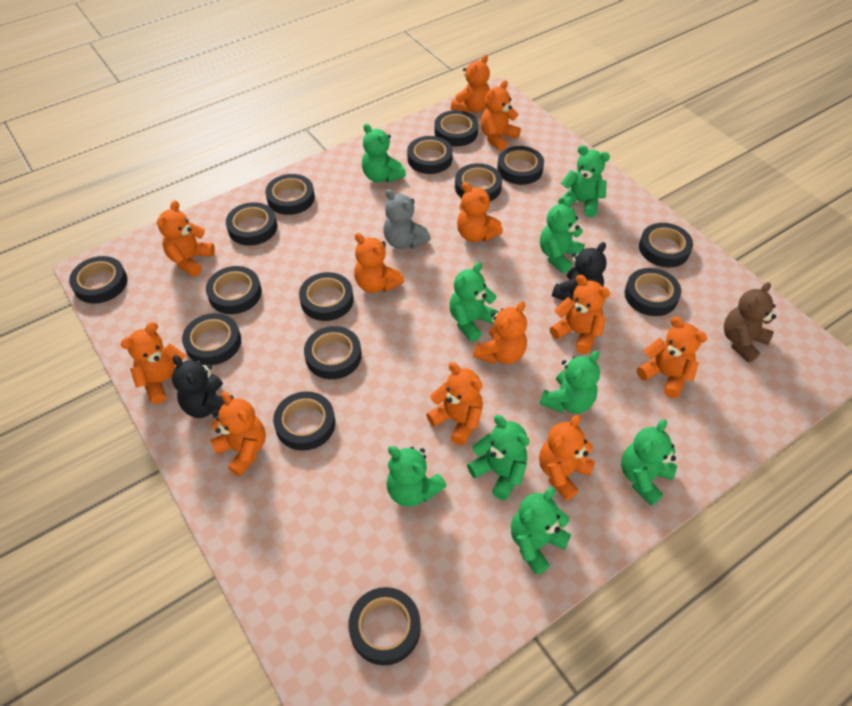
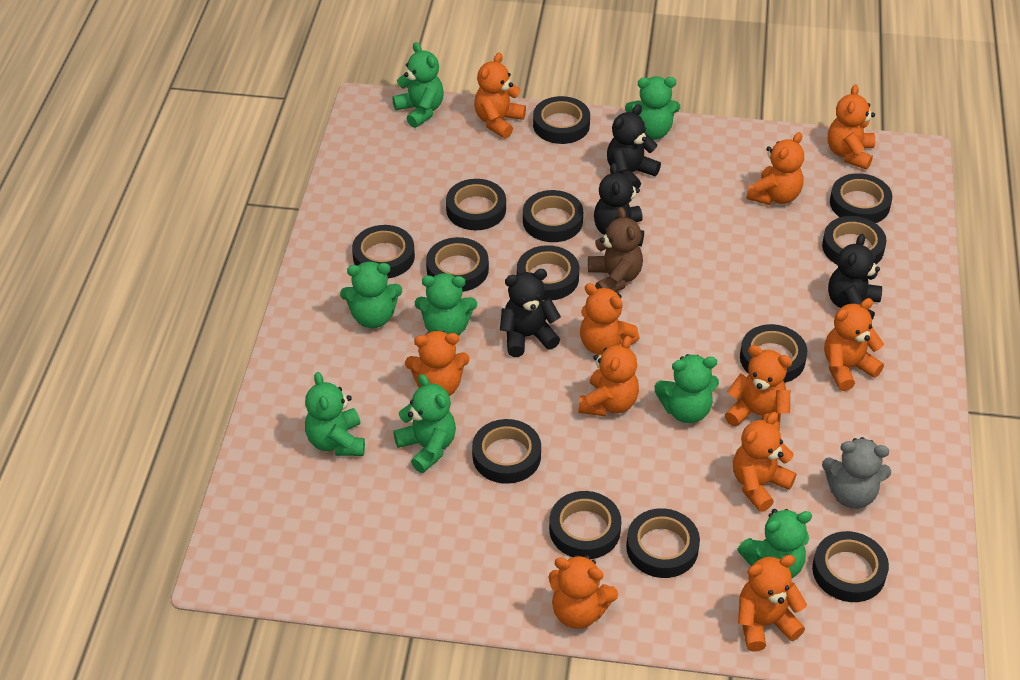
black tape: 15 -> 13
black teddy bear: 2 -> 4
green teddy bear: 9 -> 8
orange teddy bear: 12 -> 11

